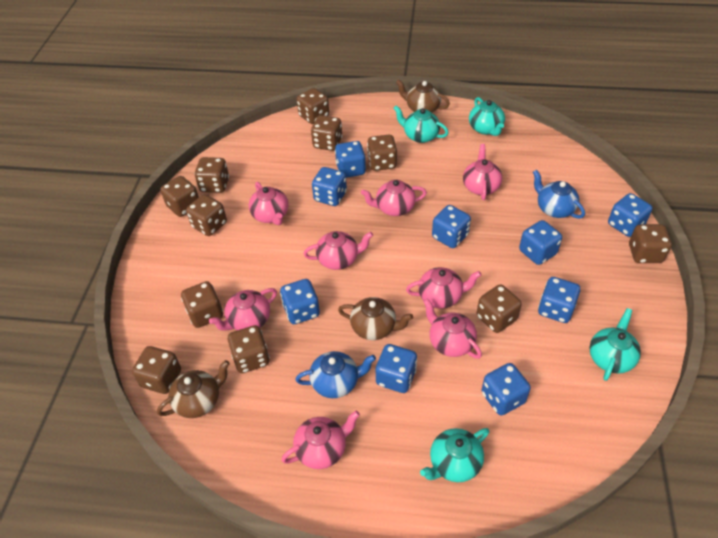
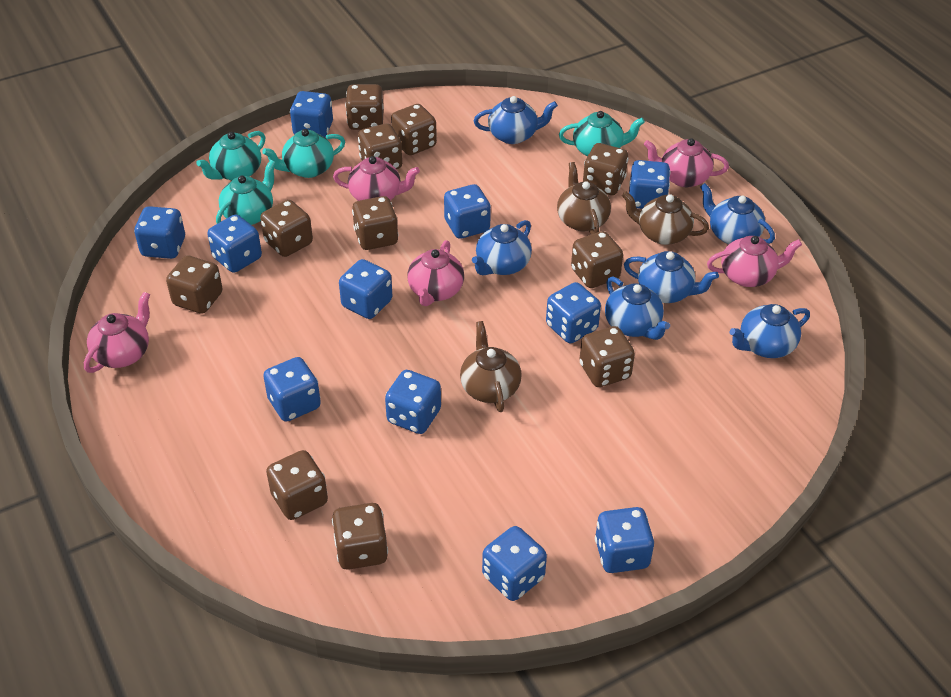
blue dice: 9 -> 11
blue teapot: 2 -> 6
pink teapot: 8 -> 5

